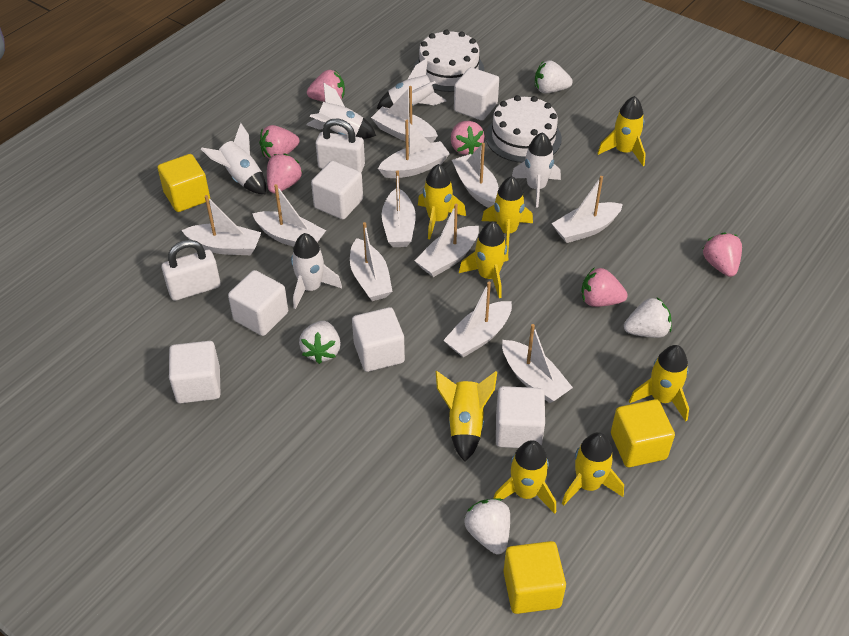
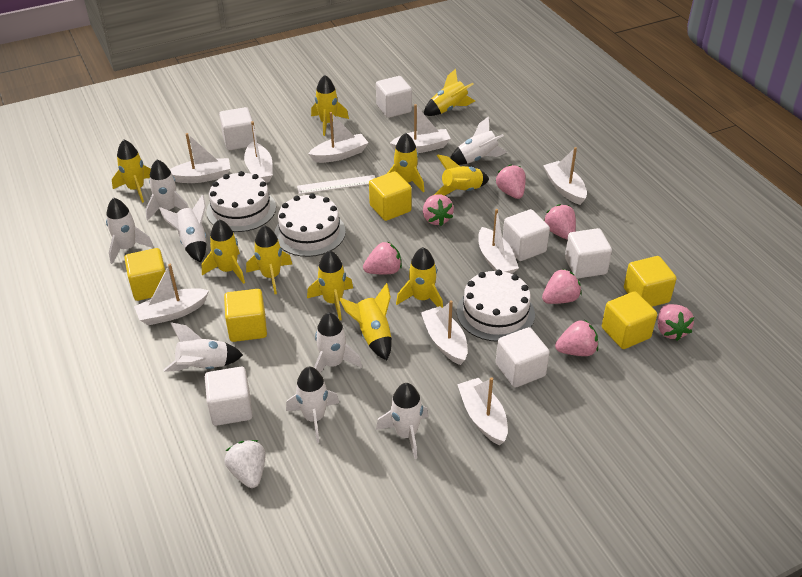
pink strawberry: 6 -> 7
white boat: 11 -> 9
white cake: 2 -> 3
white padlock: 2 -> 0
white rocket: 5 -> 8
white ruler: 0 -> 1
white strawberry: 4 -> 1
yellow cube: 3 -> 5
yellow rocket: 8 -> 10

